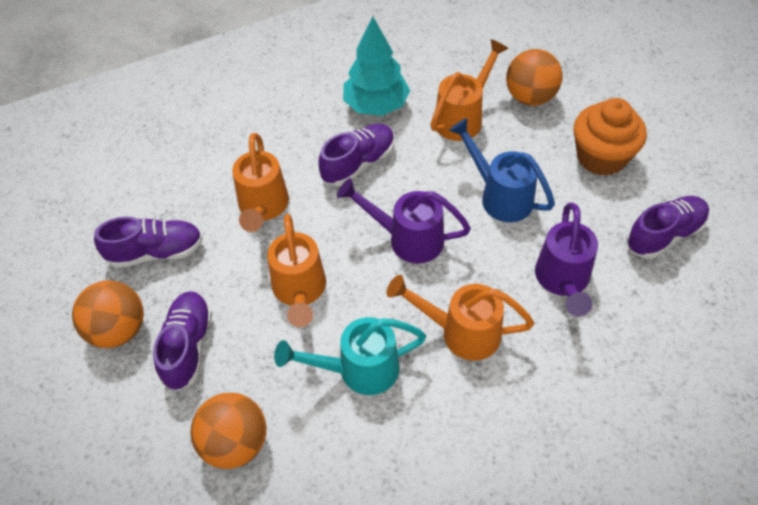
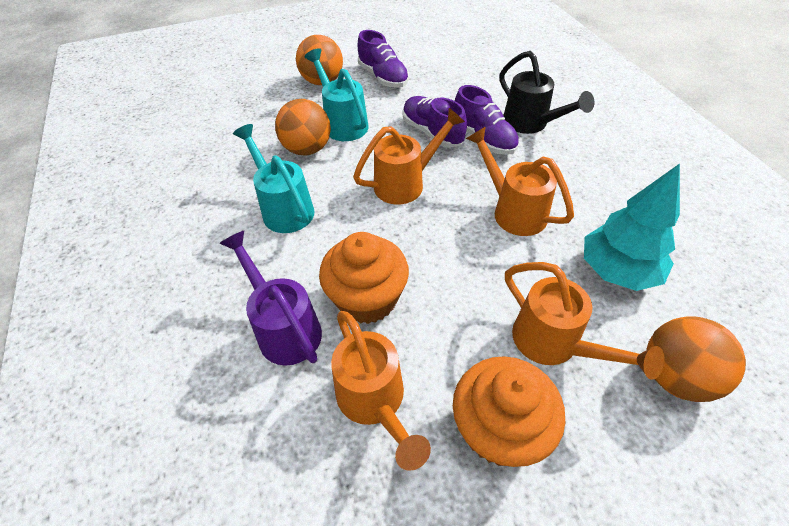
black watering can: 0 -> 1
blue watering can: 1 -> 0
orange cupcake: 1 -> 2
purple shoe: 4 -> 3
purple watering can: 2 -> 1
turquoise watering can: 1 -> 2

